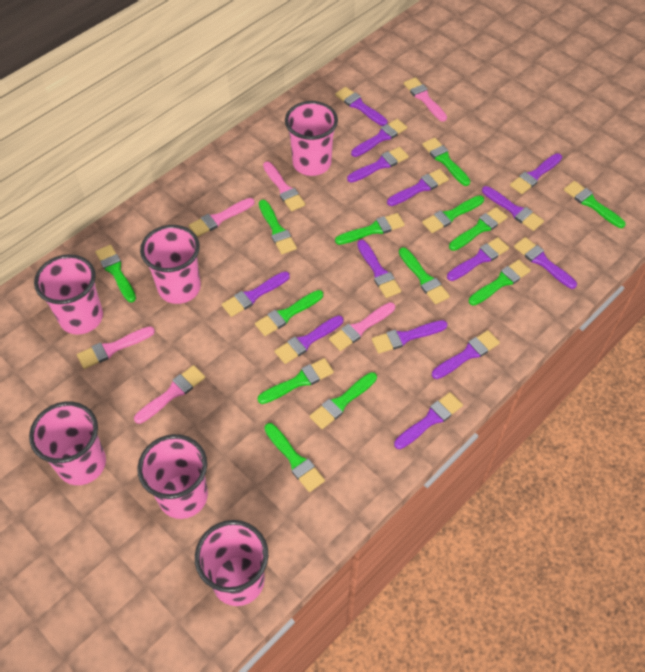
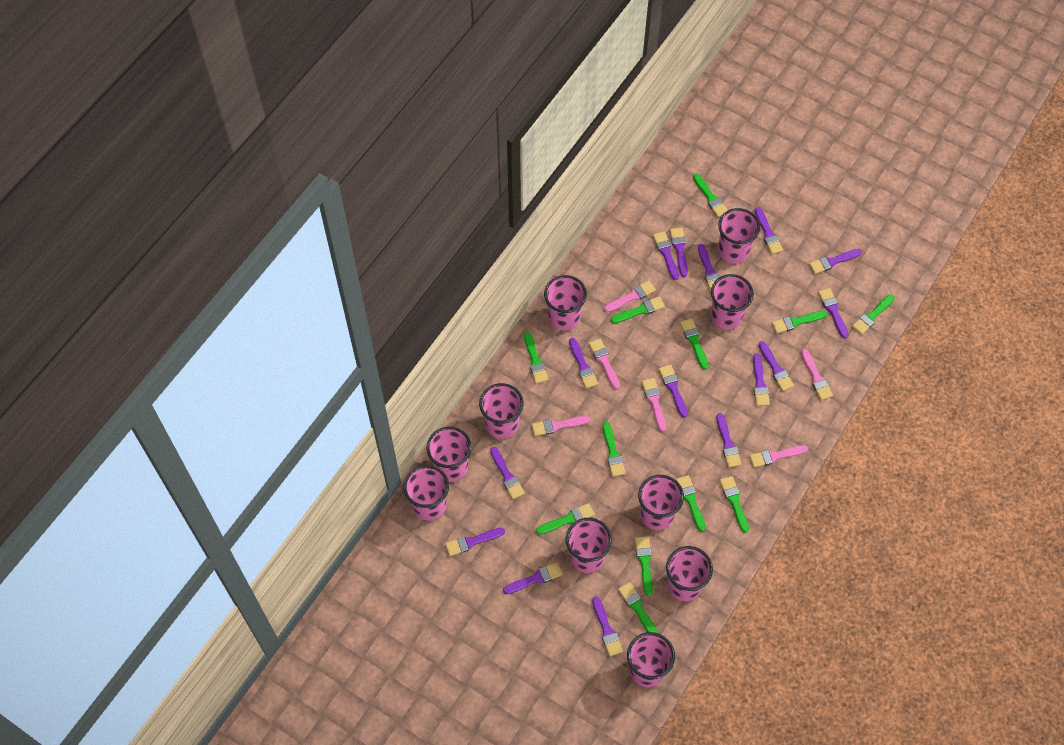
green brush: 13 -> 12
pink cup: 6 -> 10
purple brush: 14 -> 15

